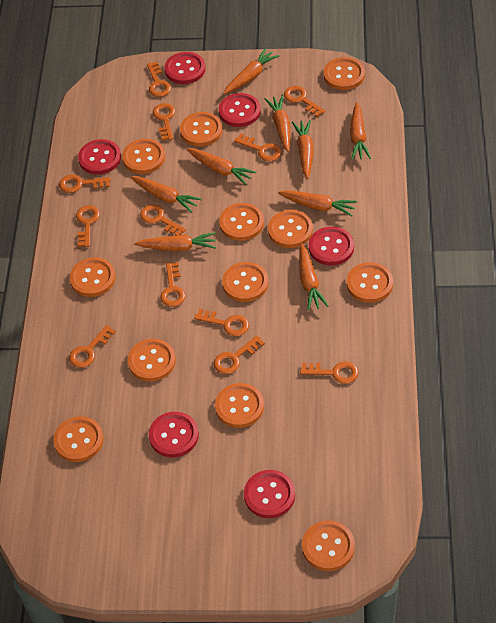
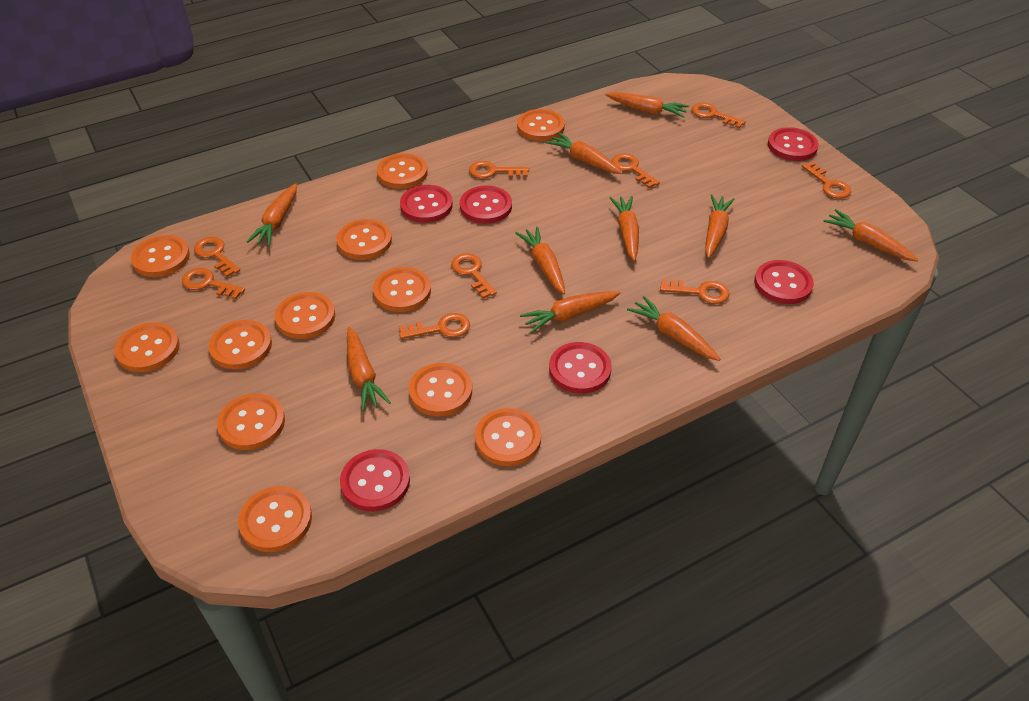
orange carrot: 9 -> 10
orange key: 12 -> 9

